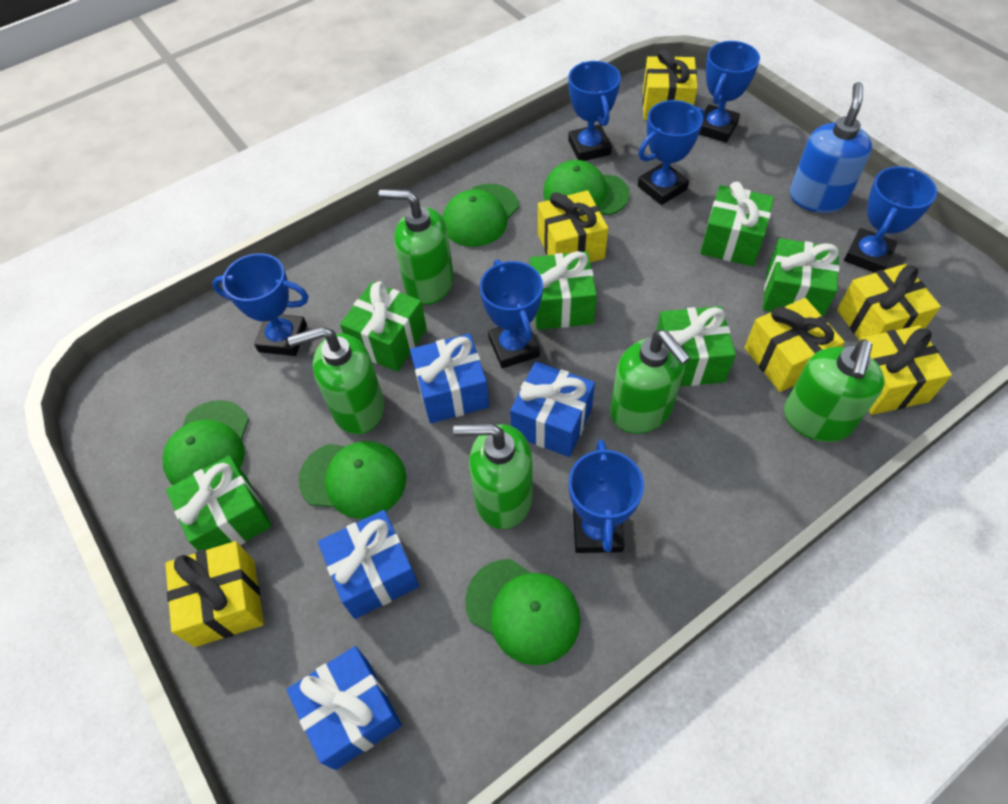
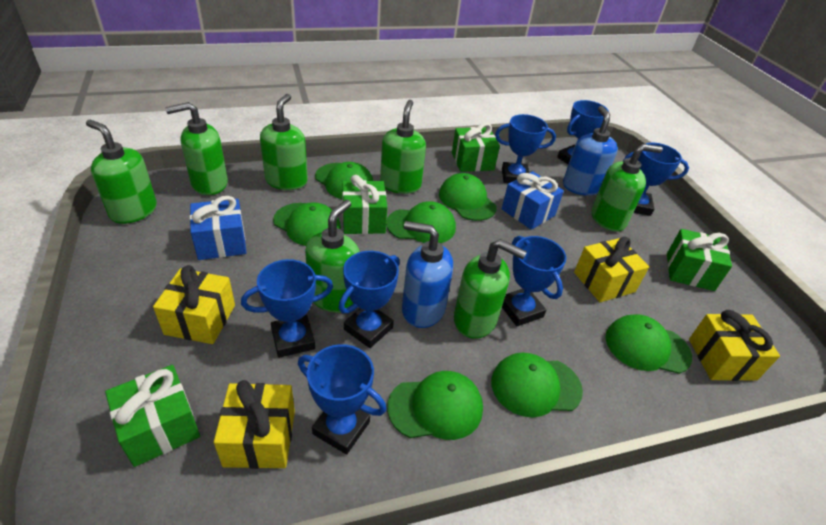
blue gift: 4 -> 2
blue soap dispenser: 1 -> 2
green cap: 5 -> 7
green gift: 6 -> 4
green soap dispenser: 5 -> 7
yellow gift: 6 -> 4

